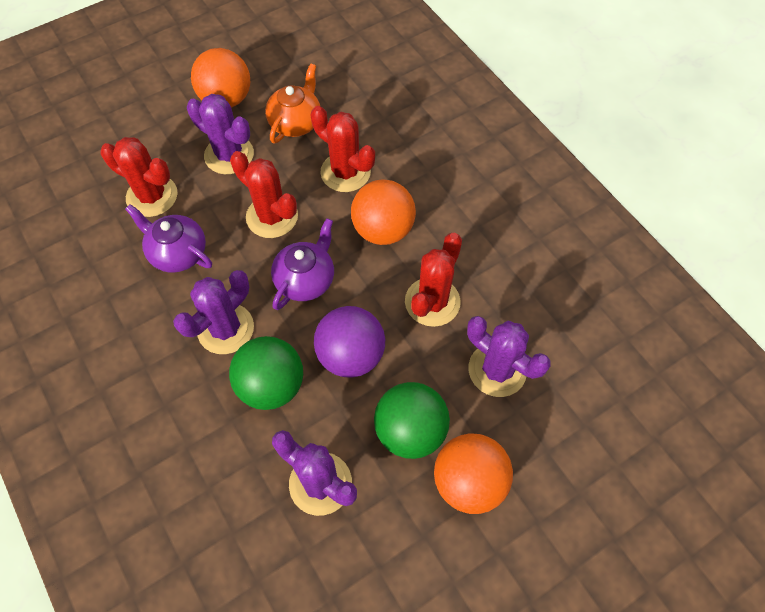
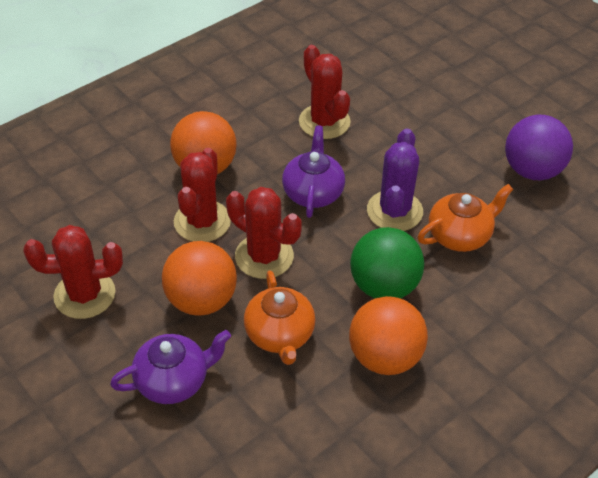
green ball: 2 -> 1
orange teapot: 1 -> 2
purple cactus: 4 -> 1

